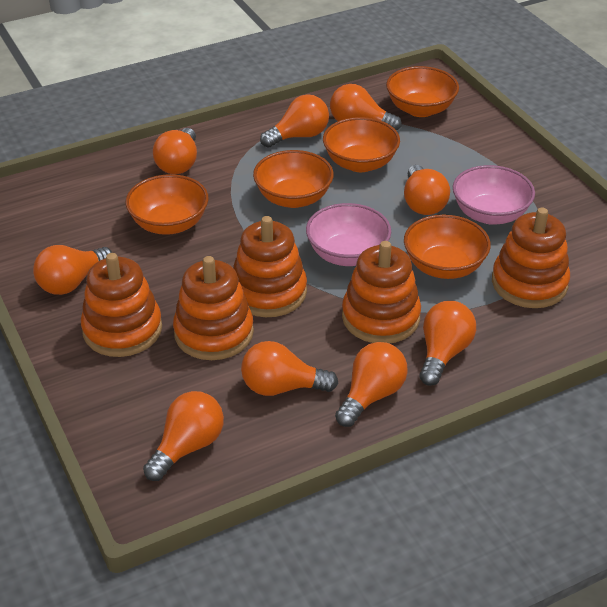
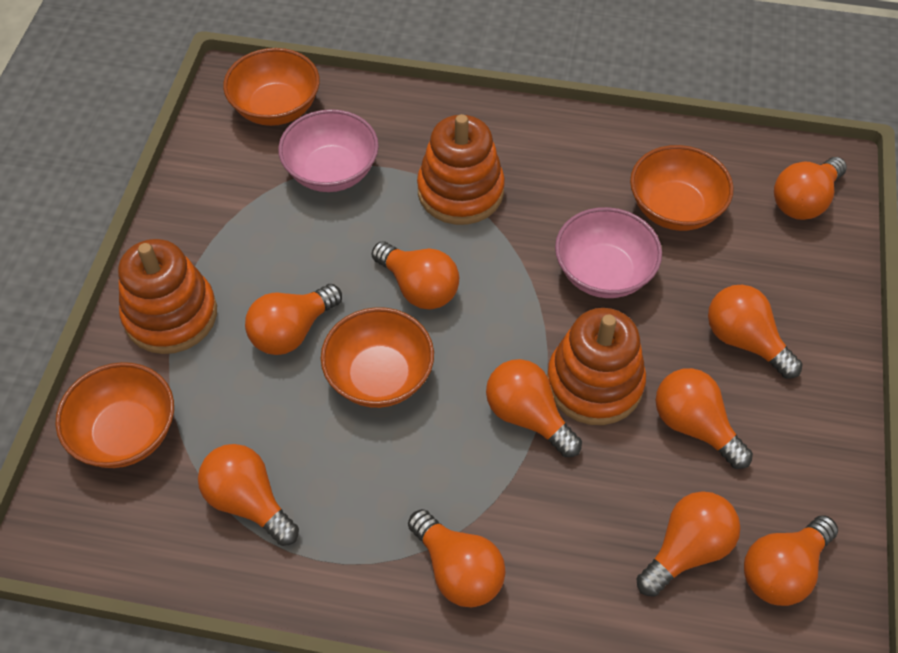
orange bowl: 5 -> 4
orange light bulb: 9 -> 10
orange stacking toy: 5 -> 3

